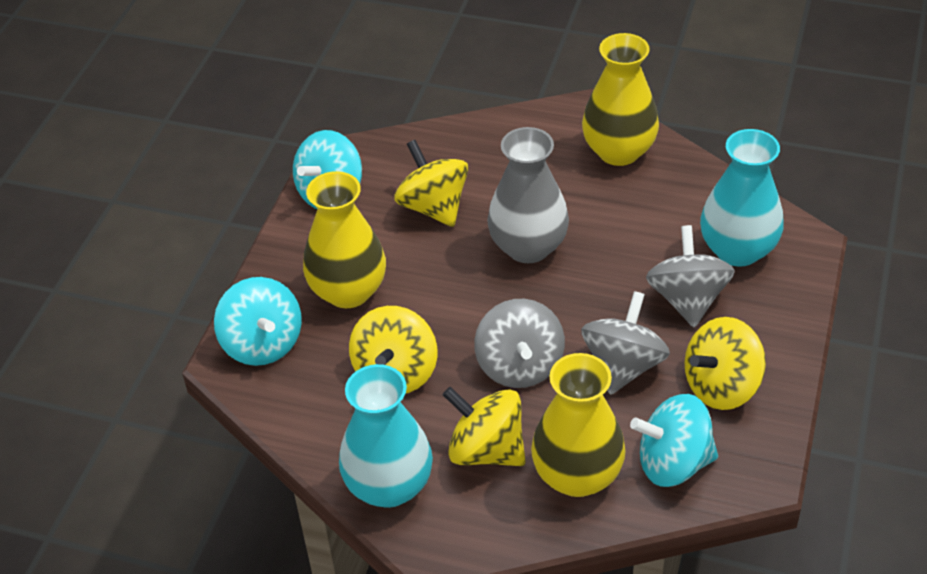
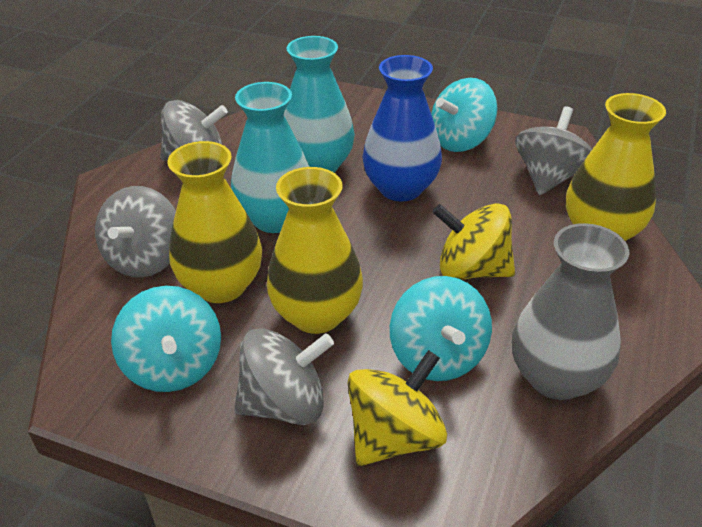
blue vase: 0 -> 1
grey spinning top: 3 -> 4
yellow spinning top: 4 -> 2

